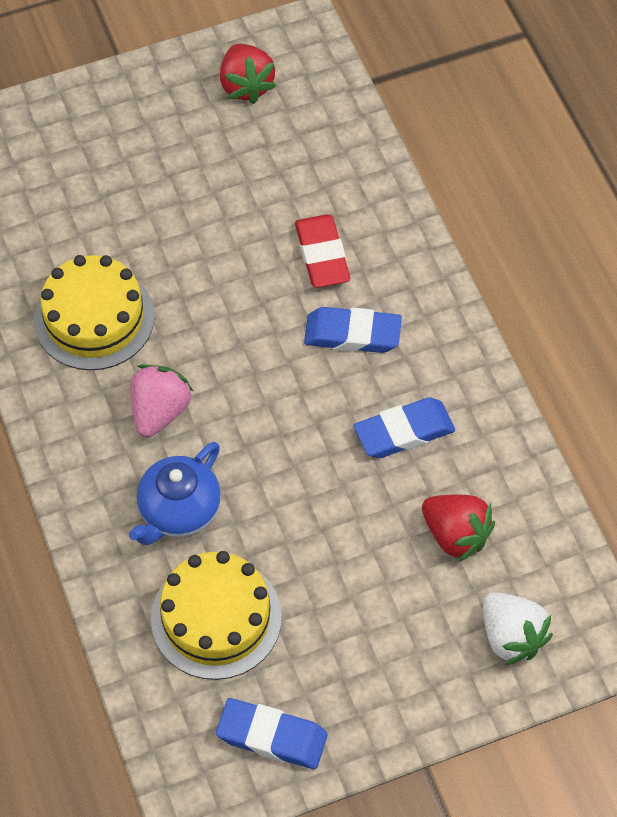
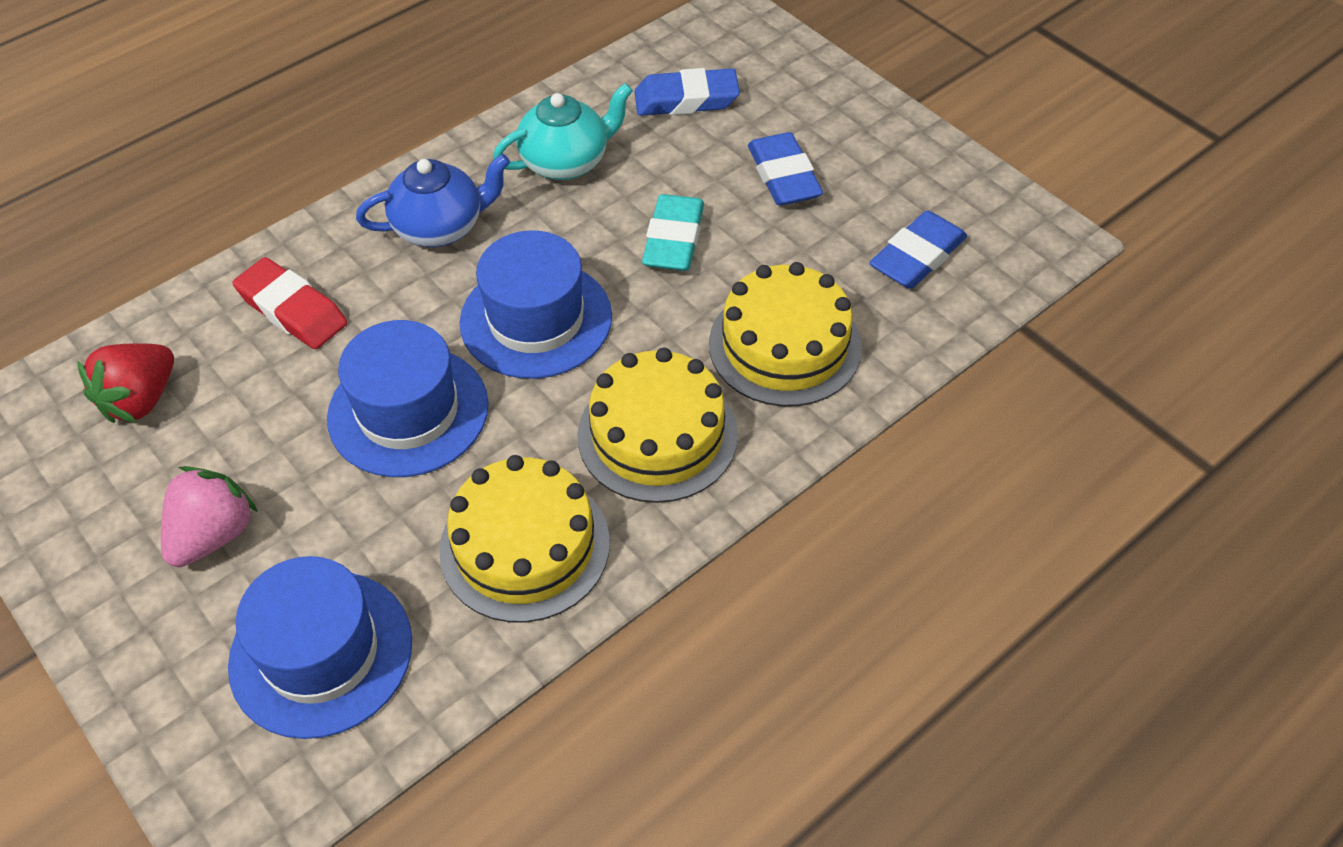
blue hat: 0 -> 3
red strawberry: 2 -> 1
turquoise eraser: 0 -> 1
turquoise teapot: 0 -> 1
white strawberry: 1 -> 0
yellow cake: 2 -> 3

